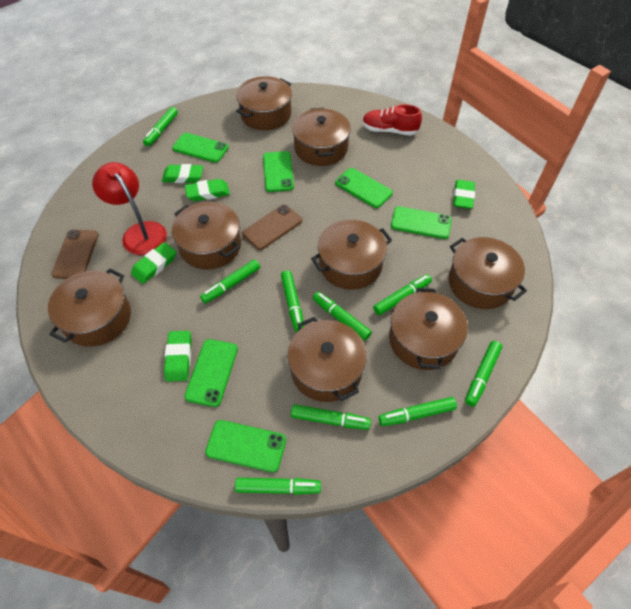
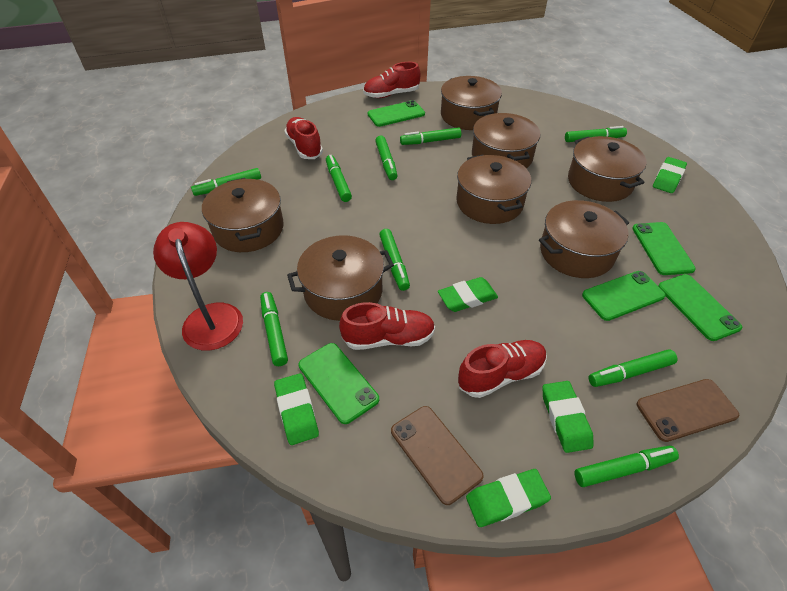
brown pot: 8 -> 7
green phone: 6 -> 5
red shoe: 1 -> 4

